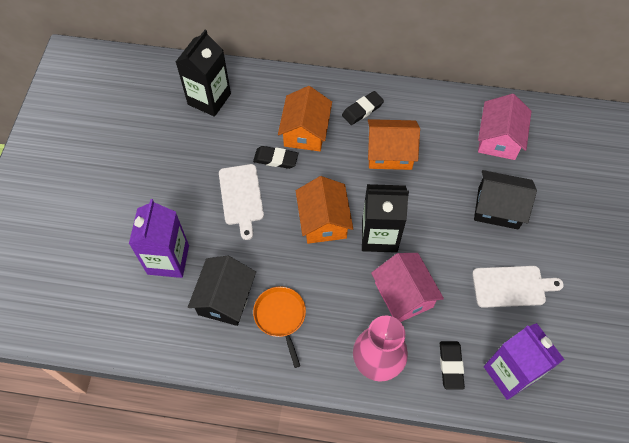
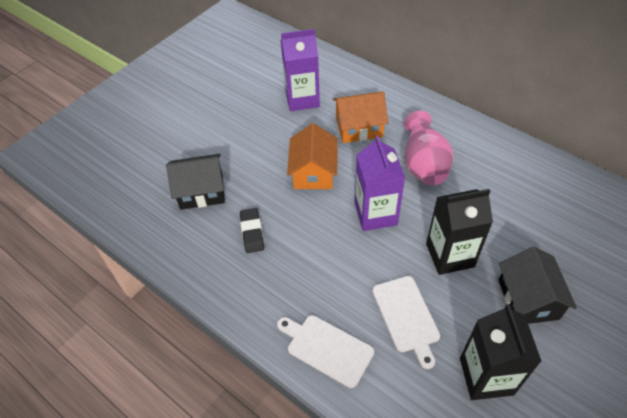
black eraser: 3 -> 1
orange house: 3 -> 2
orange pan: 1 -> 0
pink house: 2 -> 0

